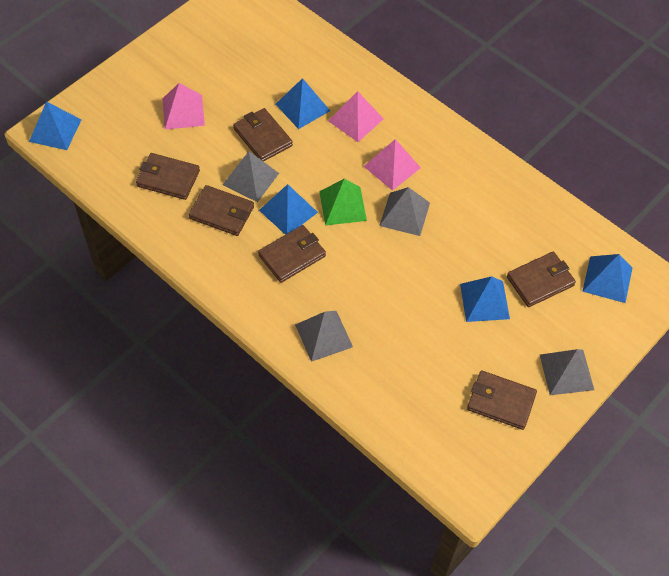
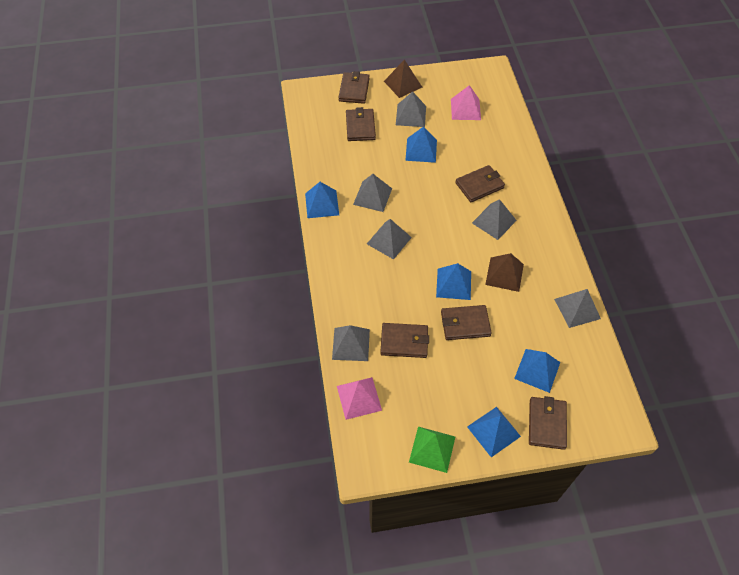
brown pyramid: 0 -> 2
grey pyramid: 4 -> 6
pink pyramid: 3 -> 2

